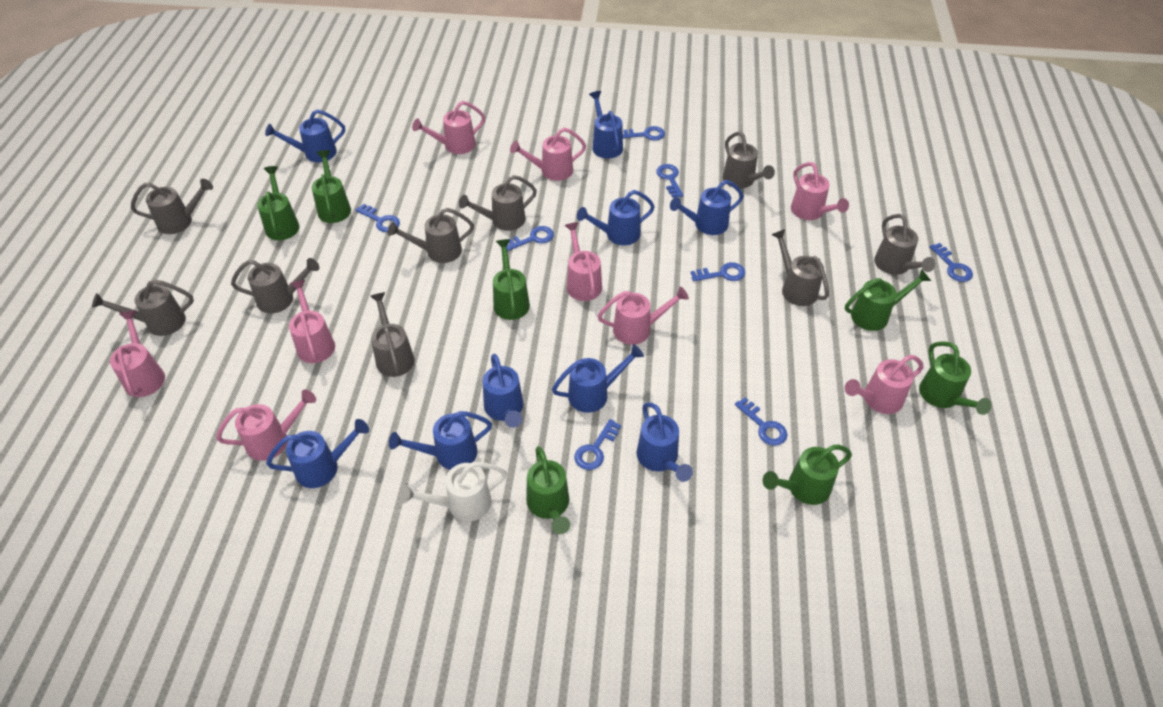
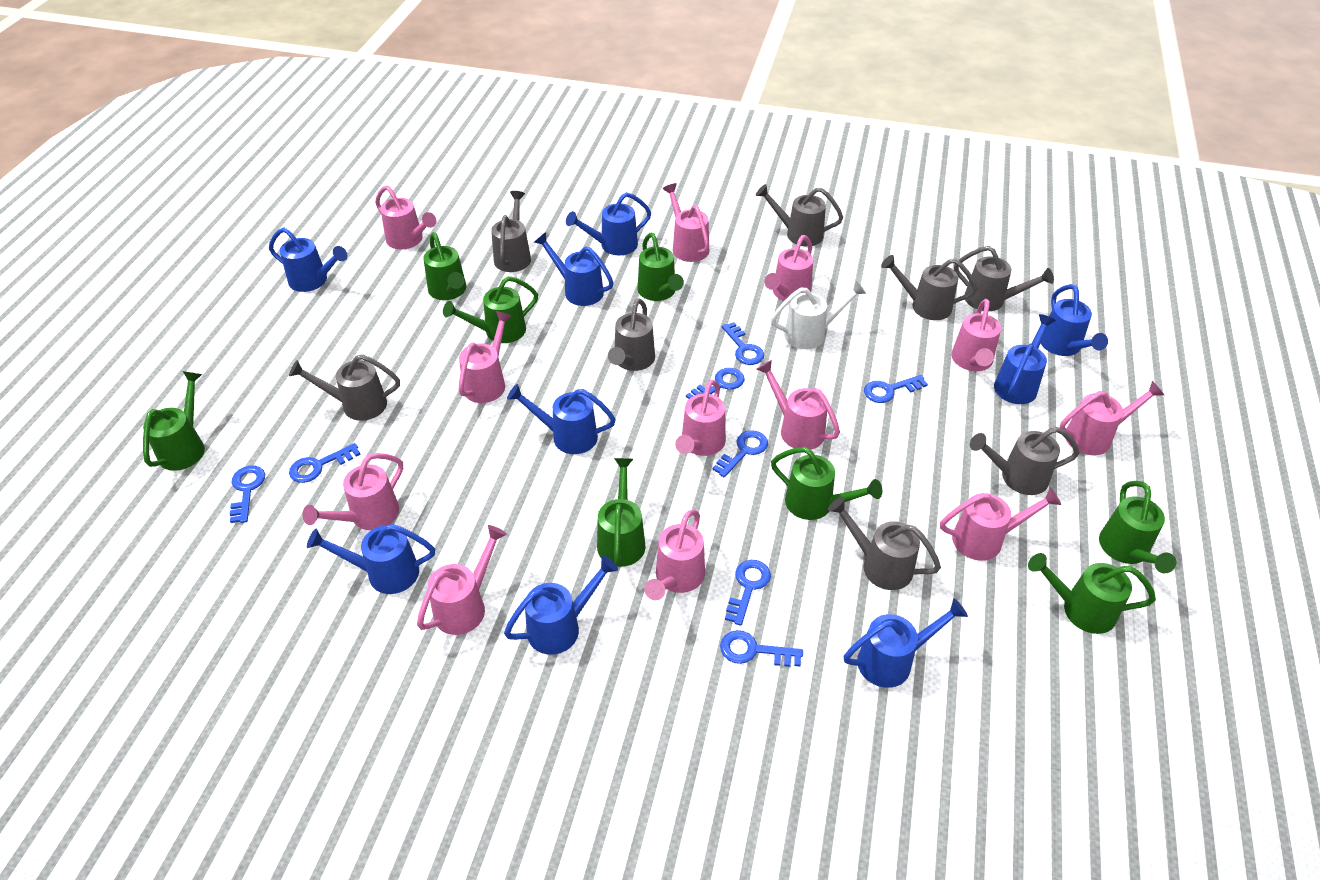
green watering can: 7 -> 8
grey watering can: 9 -> 8
pink watering can: 9 -> 12

